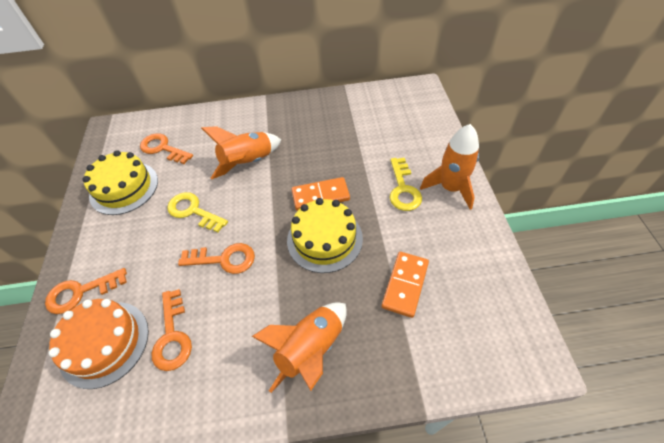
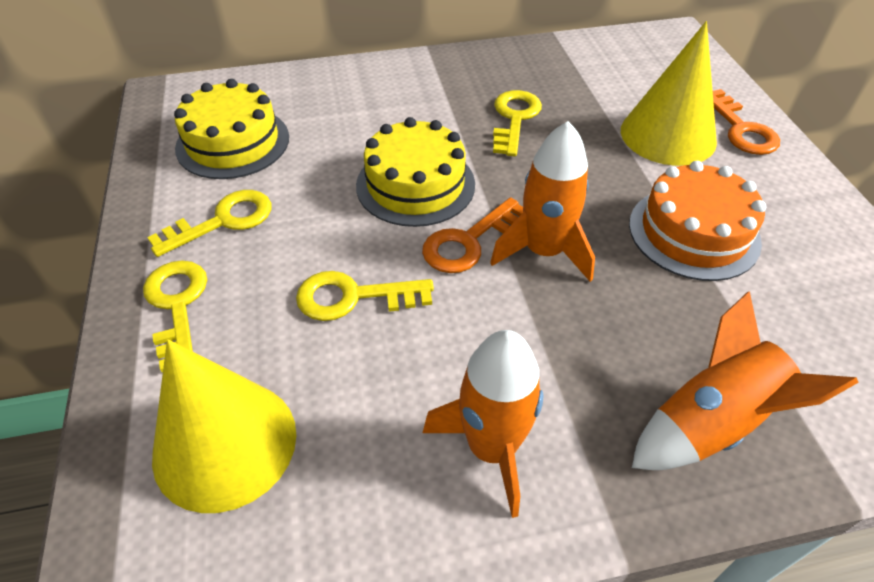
orange domino: 2 -> 0
orange key: 4 -> 2
yellow cone: 0 -> 2
yellow key: 2 -> 4

